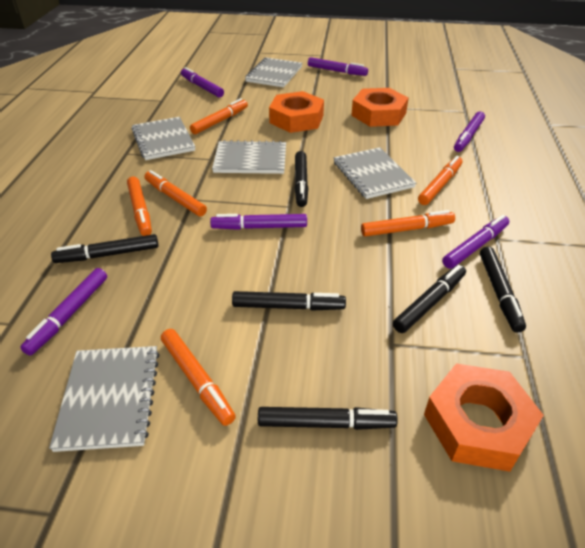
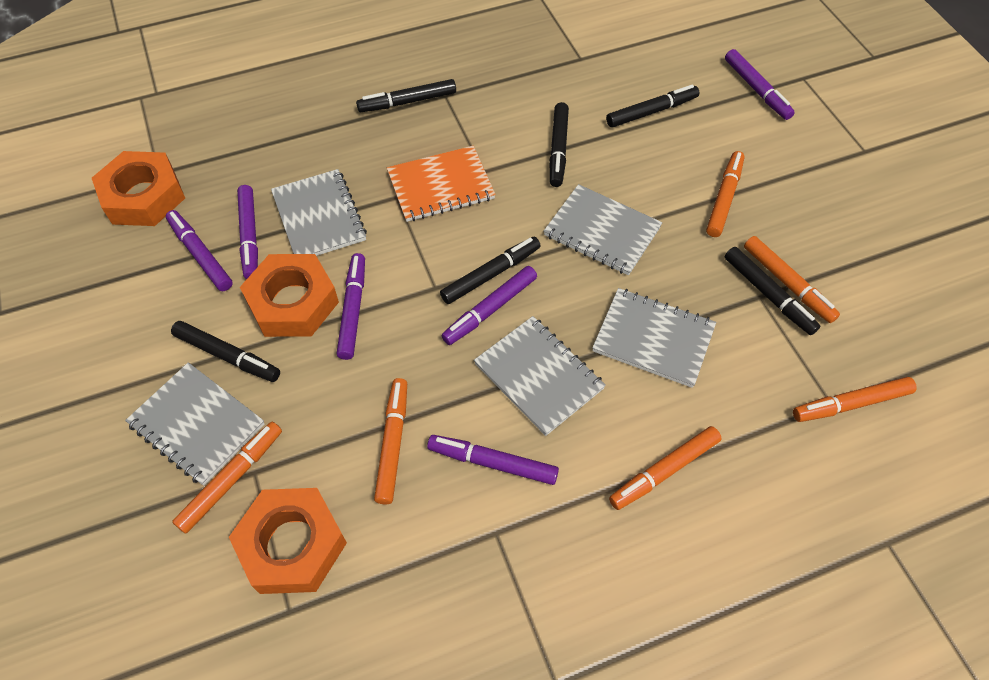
orange notebook: 0 -> 1

